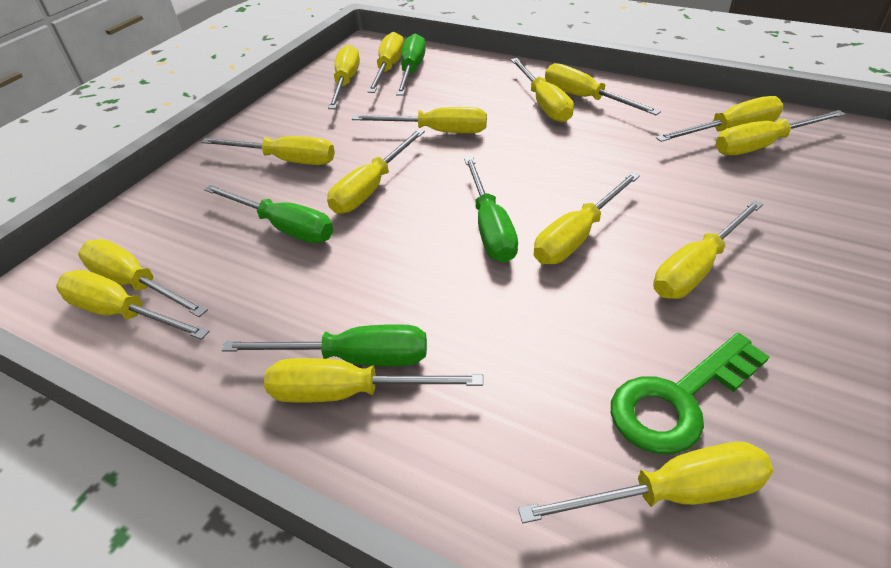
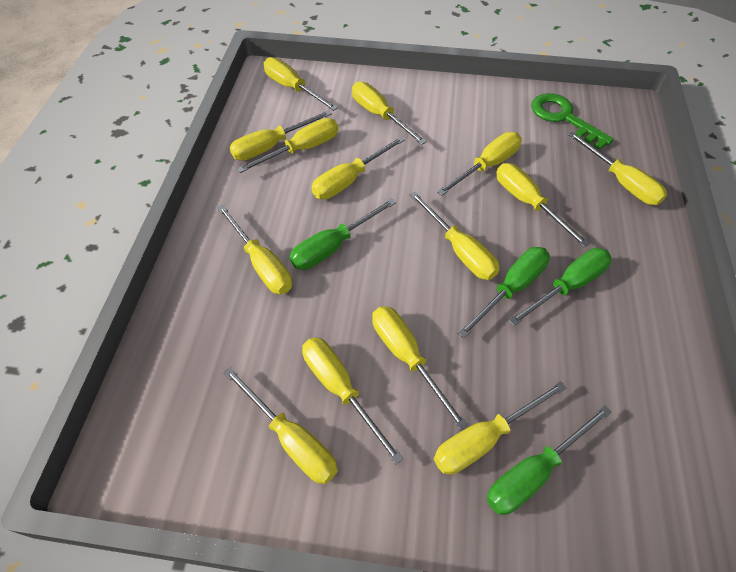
yellow screwdriver: 15 -> 14

